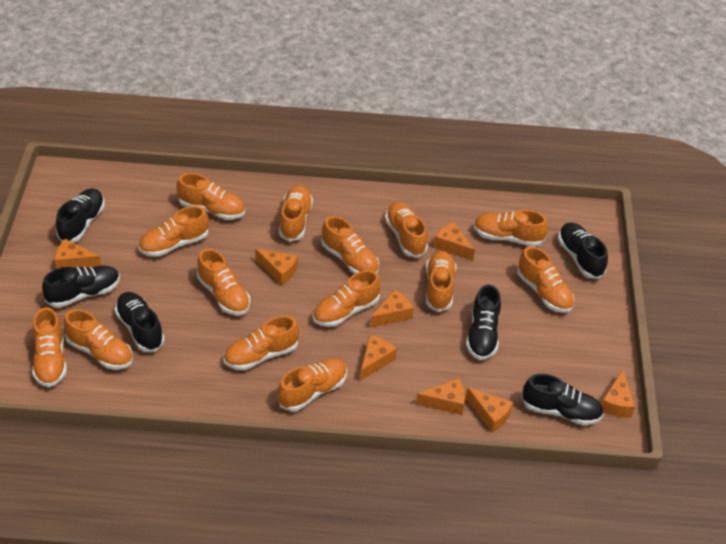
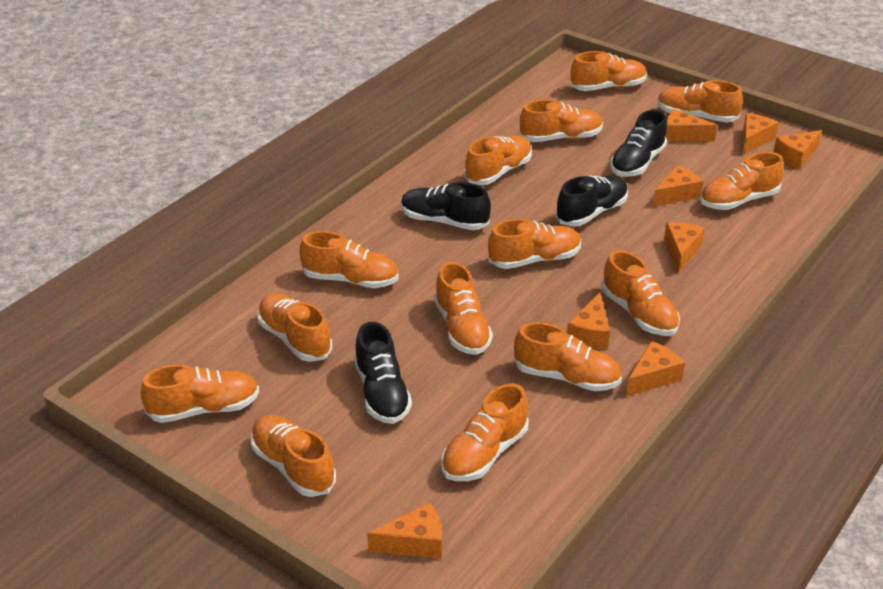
black shoe: 6 -> 4

